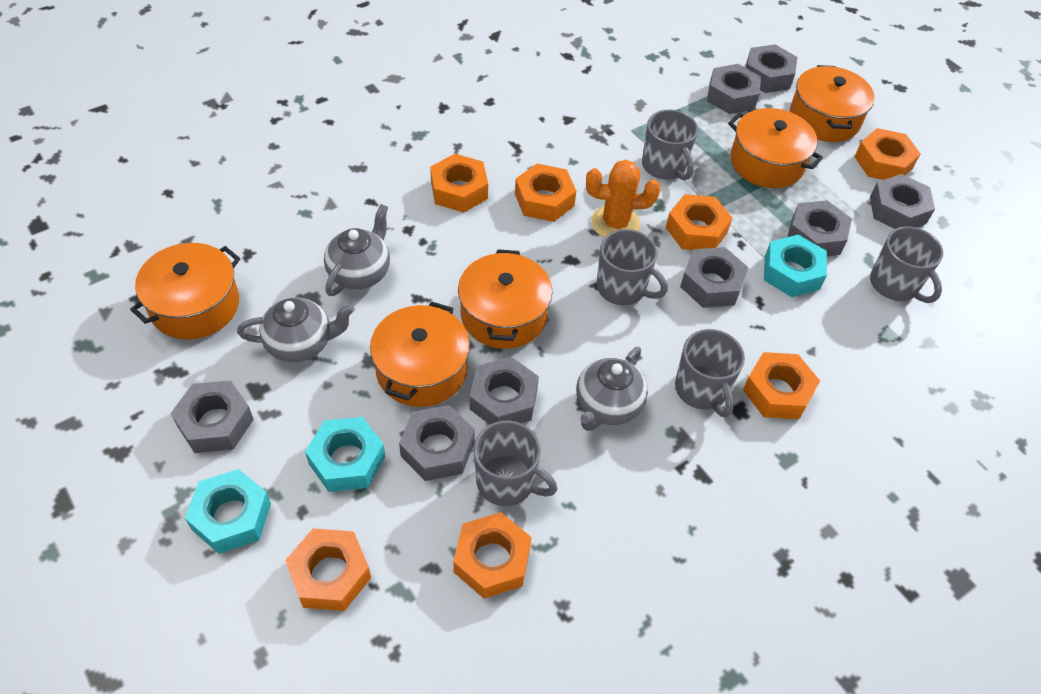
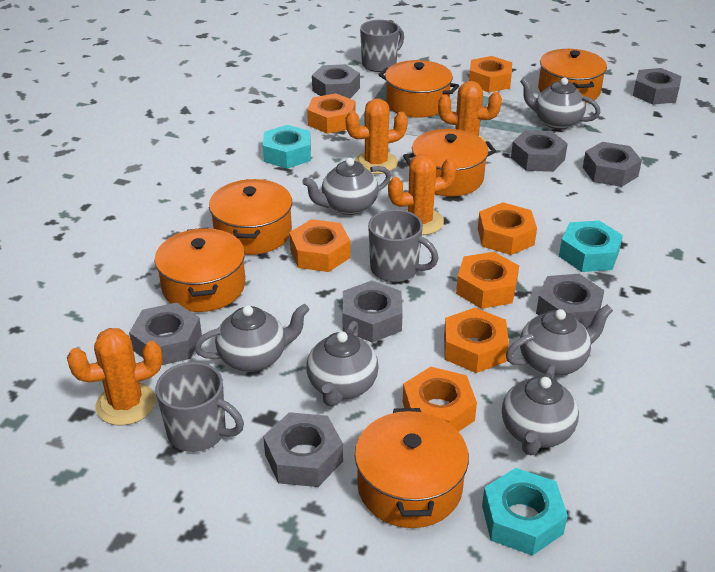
grey mug: 5 -> 3
grey teapot: 3 -> 6
orange cactus: 1 -> 4
orange pot: 5 -> 6

